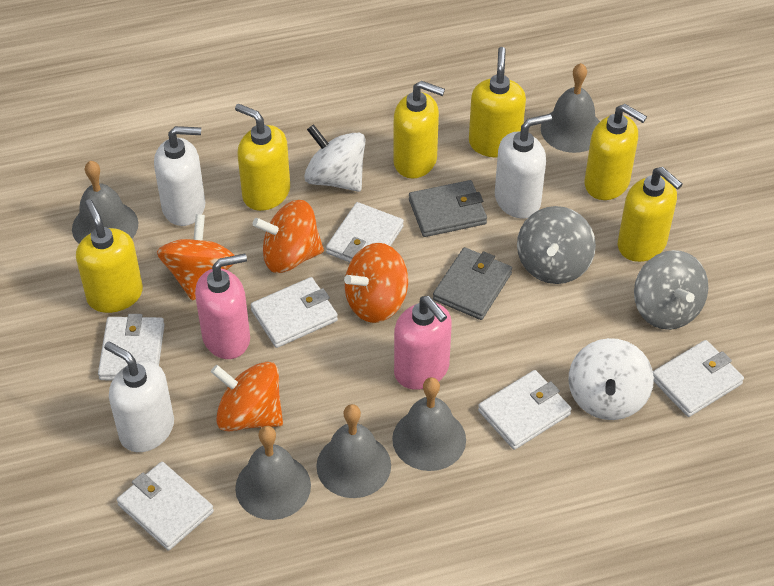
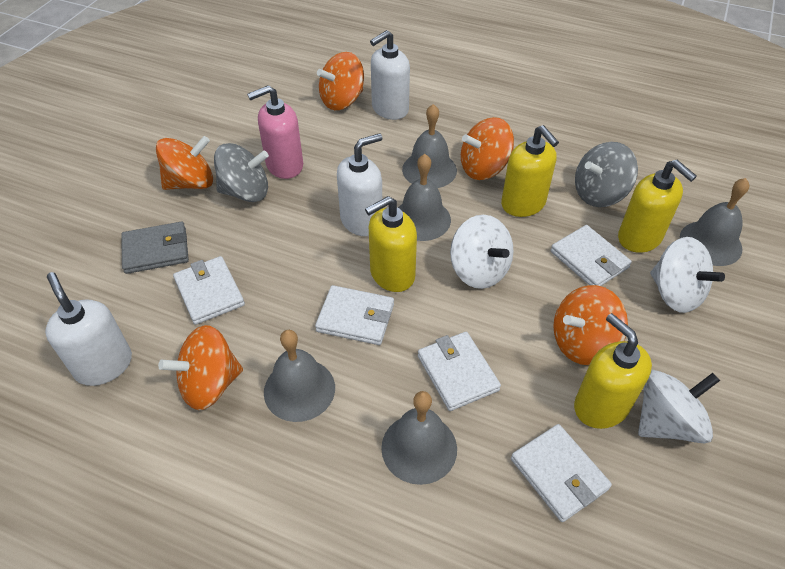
grey wallet: 2 -> 1
orange spinning top: 4 -> 5
pink soap dispenser: 2 -> 1
white spinning top: 2 -> 3
white wallet: 6 -> 5
yellow soap dispenser: 6 -> 4

